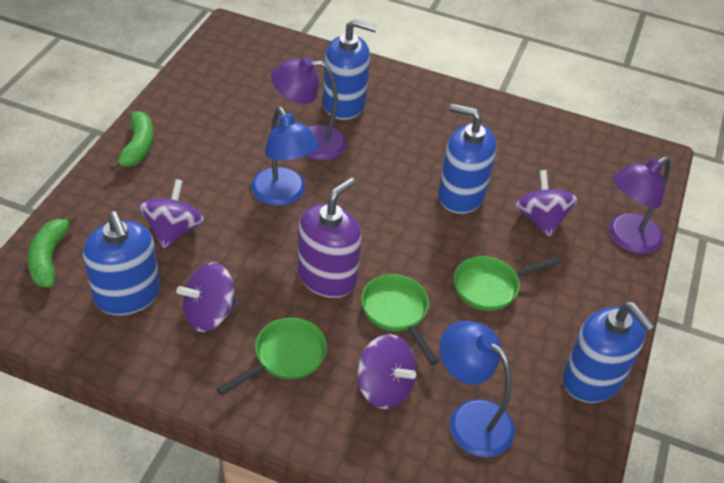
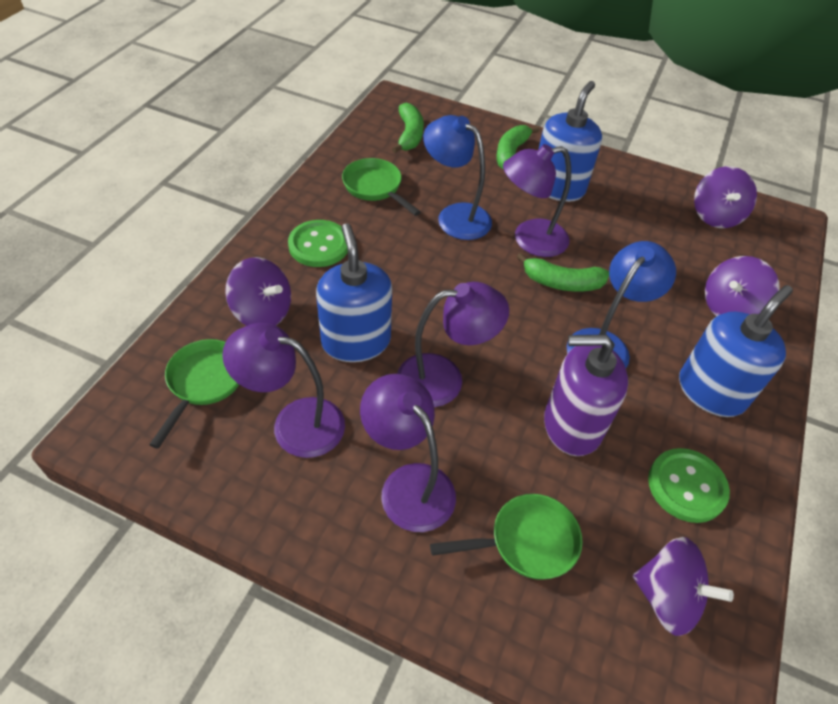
blue soap dispenser: 4 -> 3
green banana: 2 -> 3
green button: 0 -> 2
purple lamp: 2 -> 4

